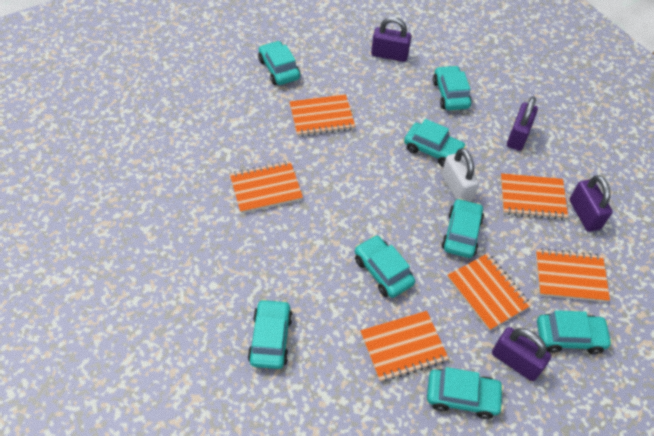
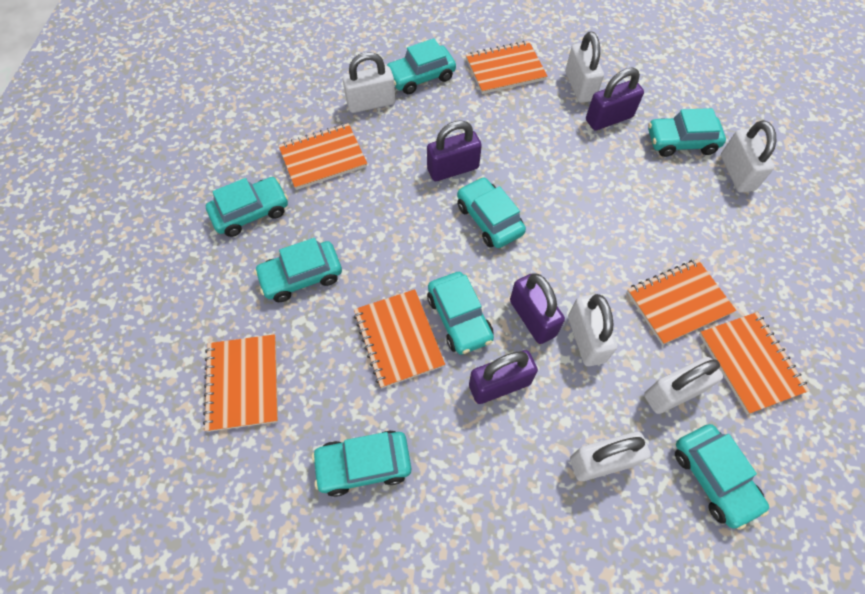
white padlock: 1 -> 6

